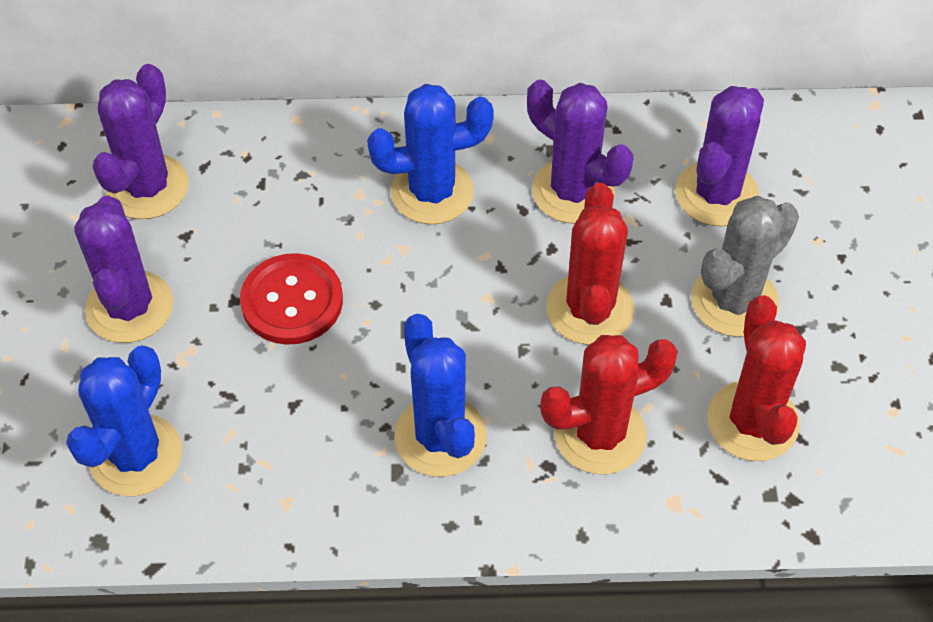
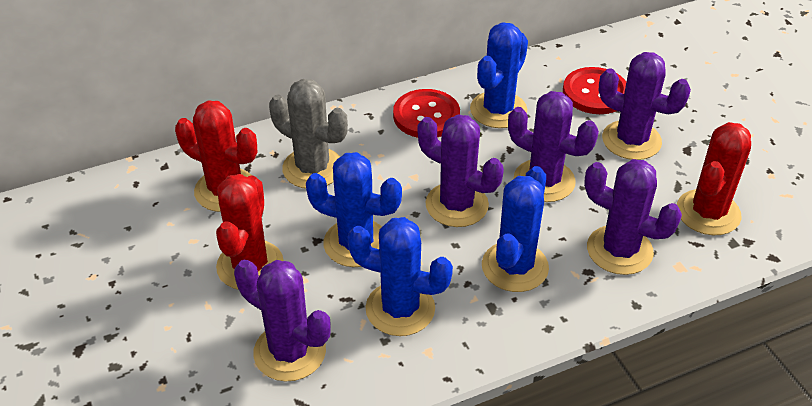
blue cactus: 3 -> 4
purple cactus: 4 -> 5
red button: 1 -> 2

